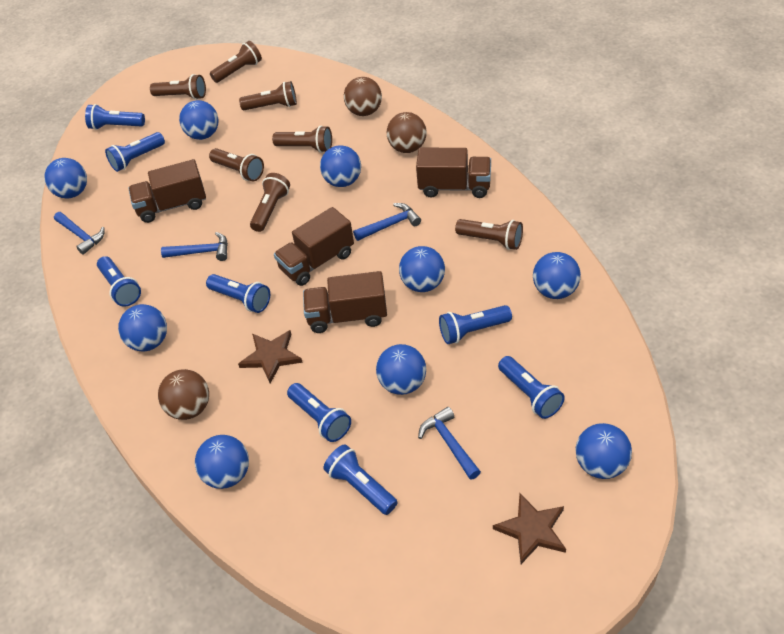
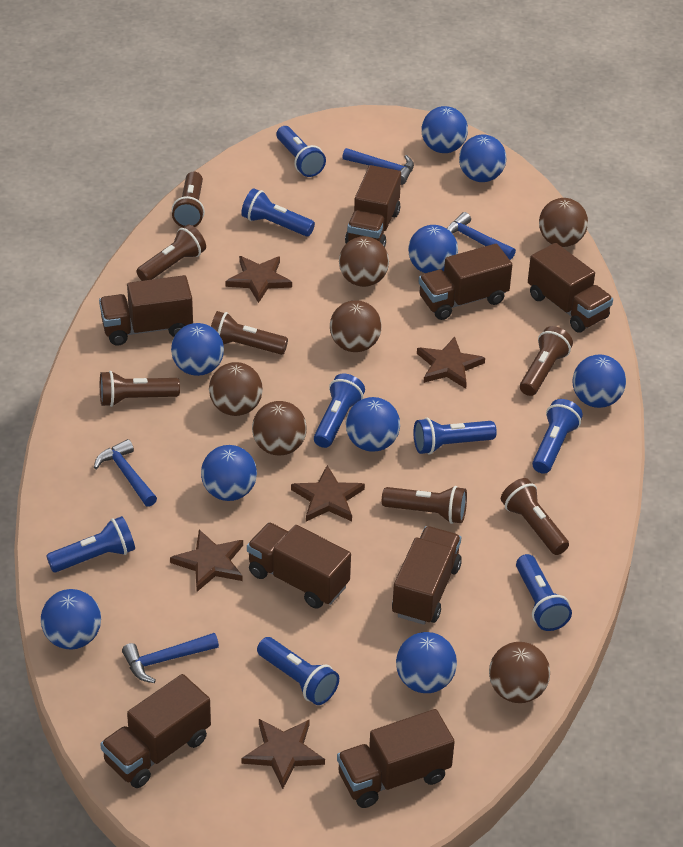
brown ball: 3 -> 6
brown star: 2 -> 5
brown truck: 4 -> 8

